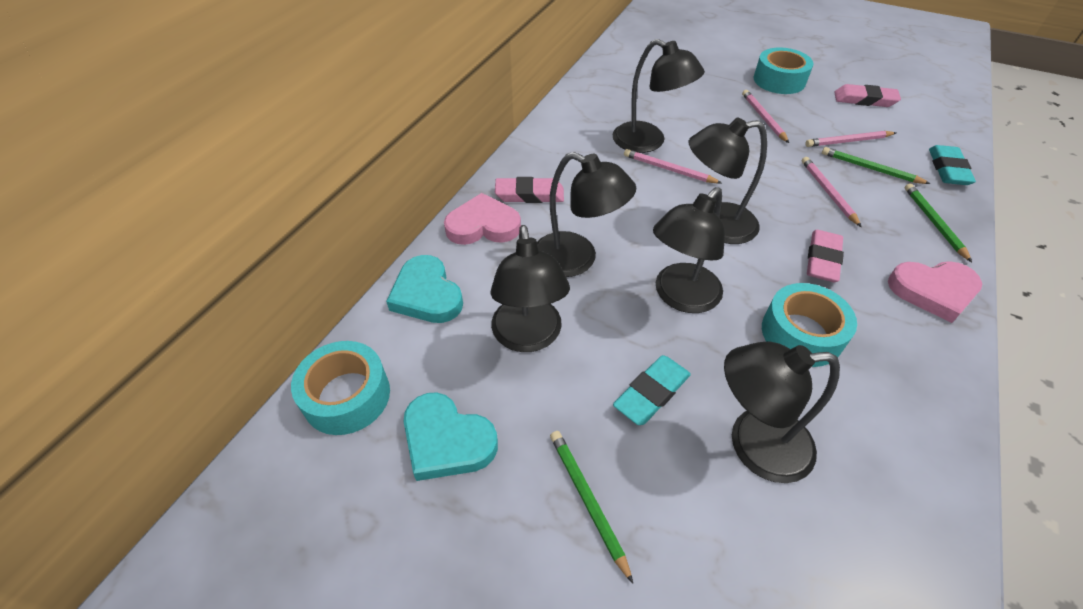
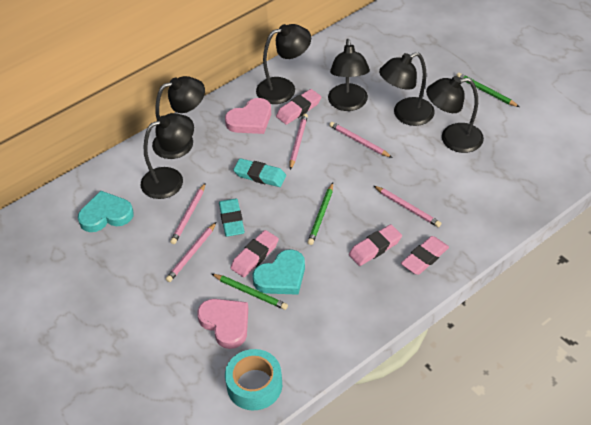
pink eraser: 3 -> 4
pink pencil: 4 -> 5
turquoise tape: 3 -> 1

